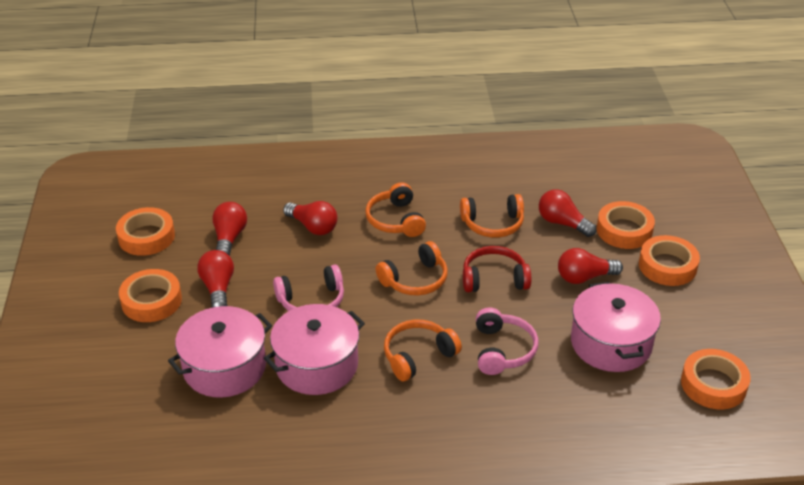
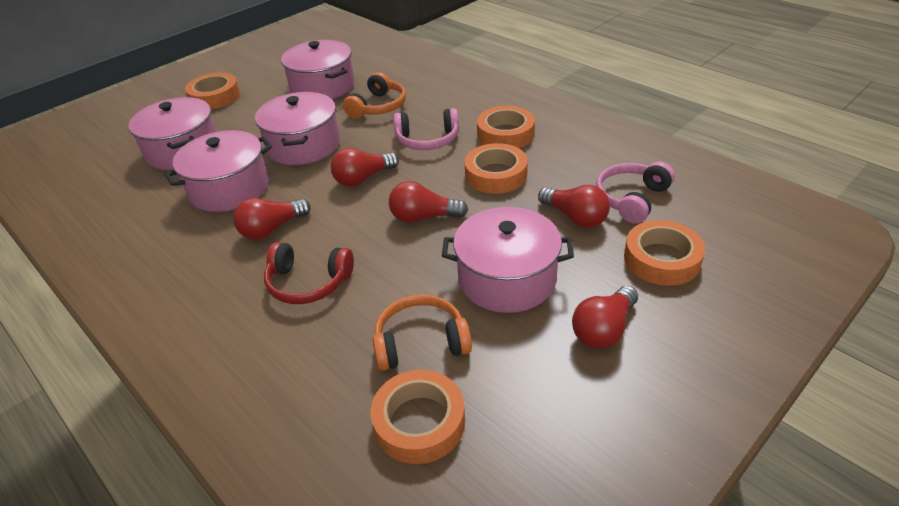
orange headphones: 4 -> 2
pink pot: 3 -> 5

